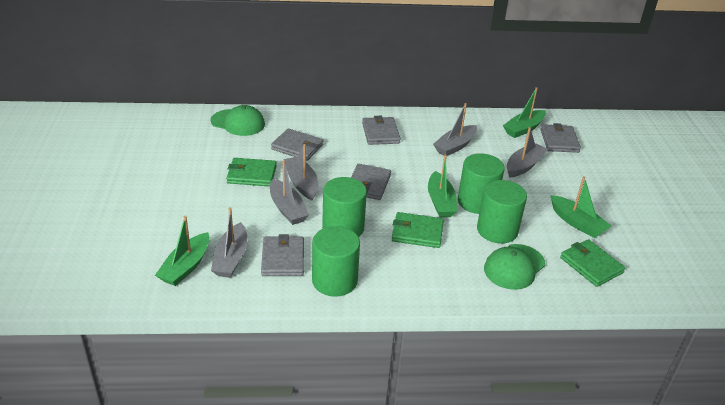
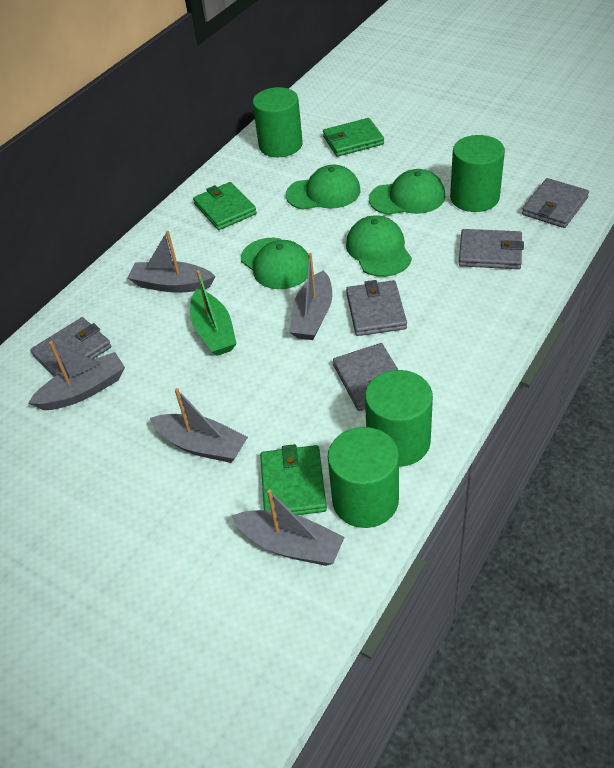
green boat: 4 -> 1
green cap: 2 -> 4

